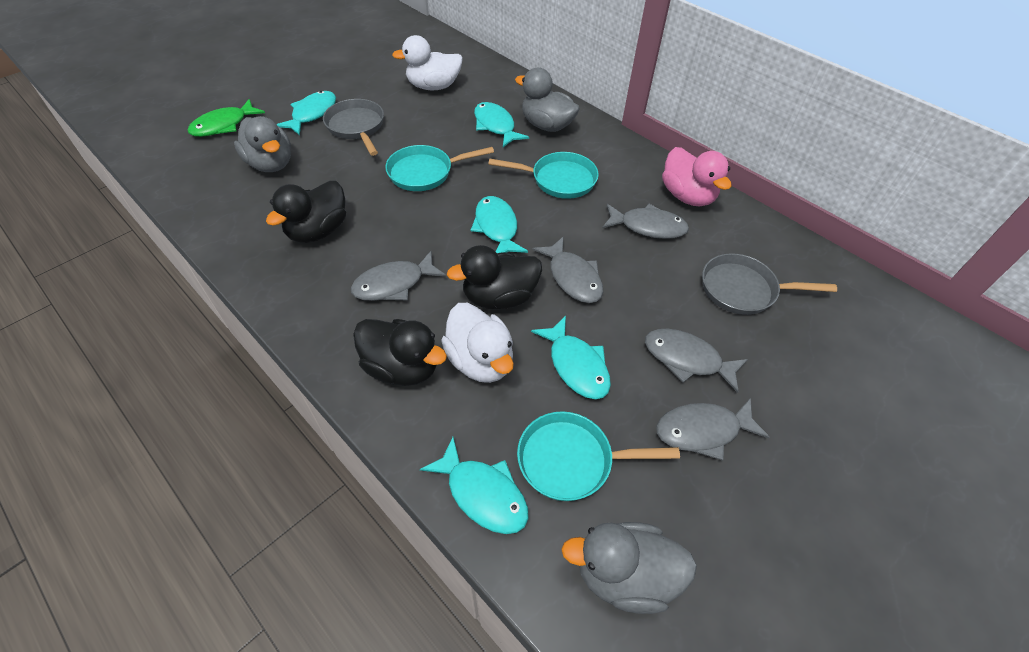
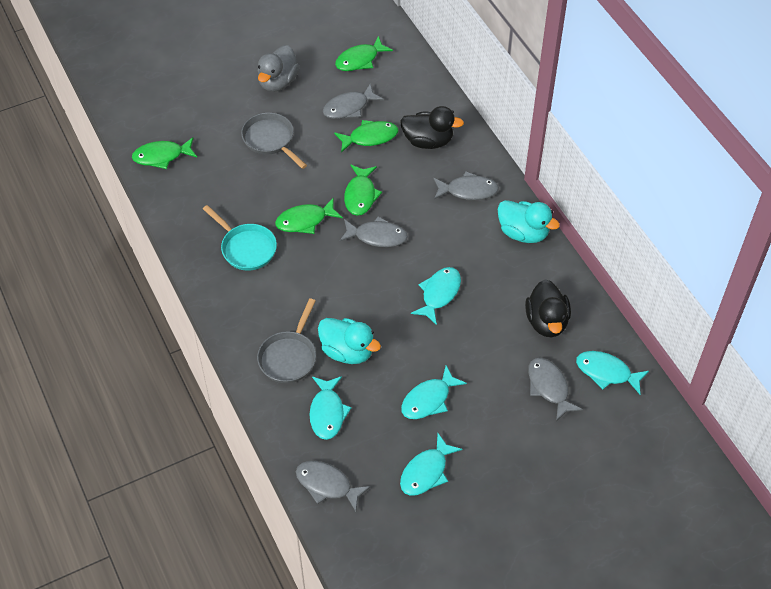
black duck: 3 -> 2
green fish: 1 -> 5
grey duck: 3 -> 1
pink duck: 1 -> 0
turquoise duck: 0 -> 2
turquoise pan: 3 -> 1
white duck: 2 -> 0

